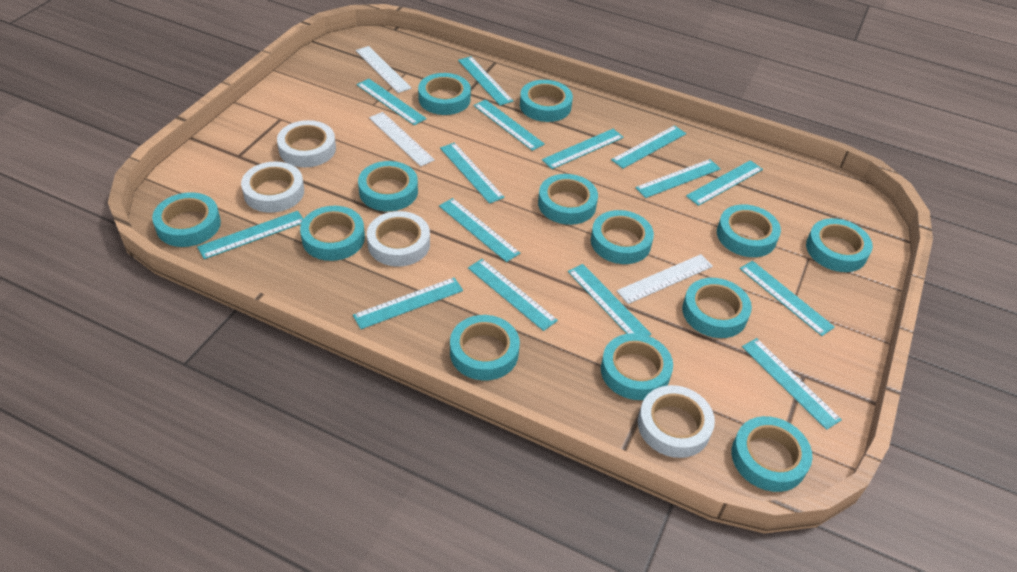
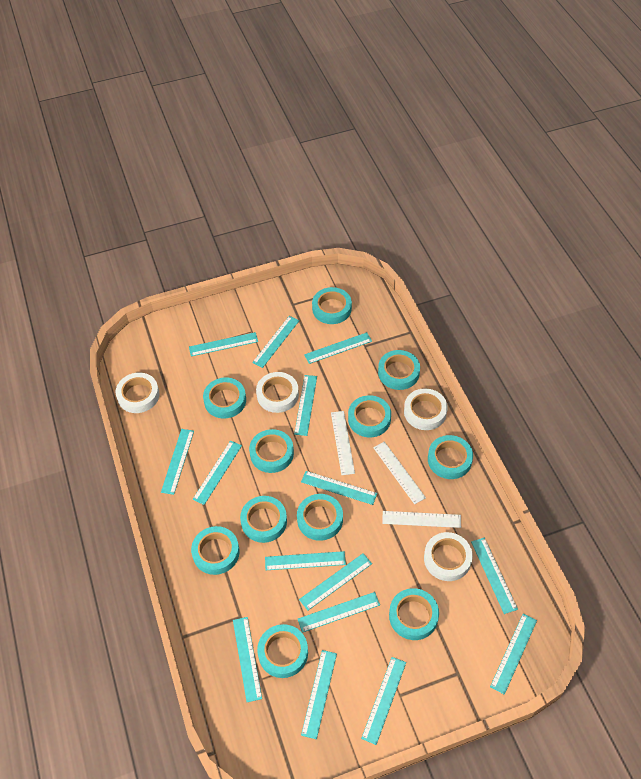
turquoise tape: 13 -> 11

